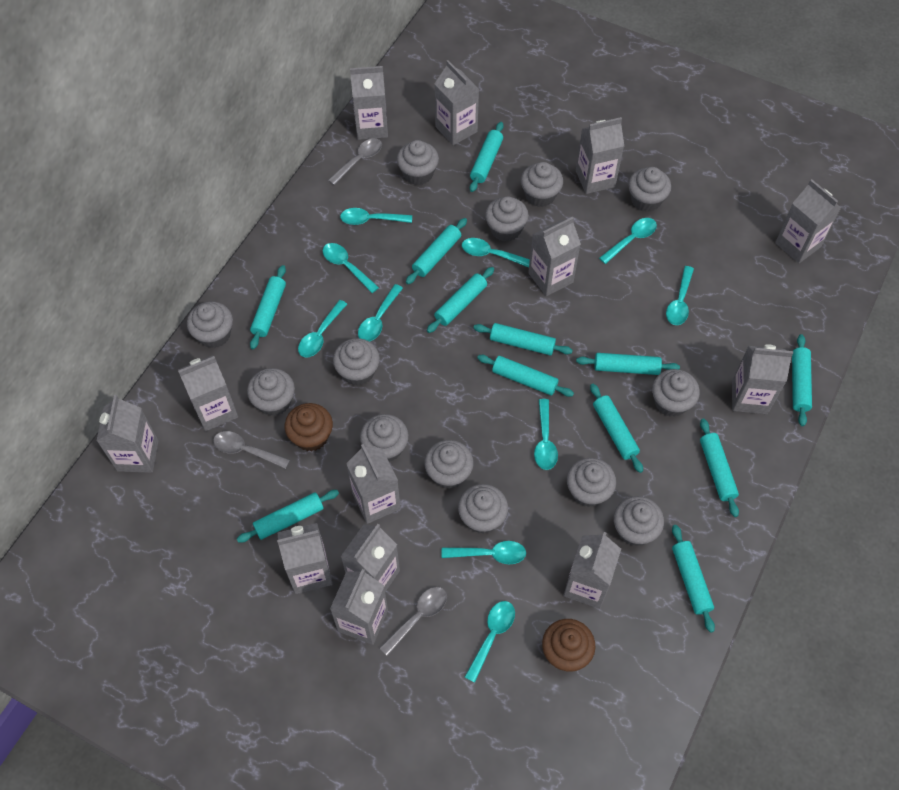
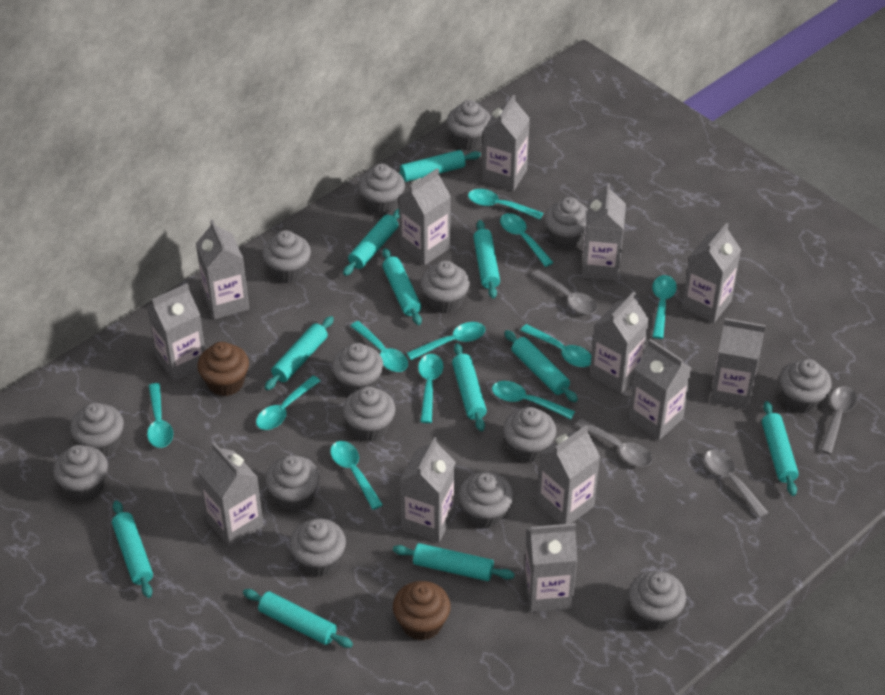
grey cupcake: 13 -> 15
grey spoon: 3 -> 4
turquoise rolling pin: 12 -> 11
turquoise spoon: 10 -> 11

